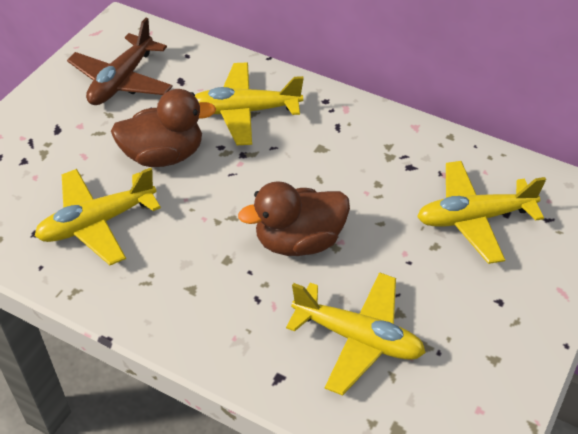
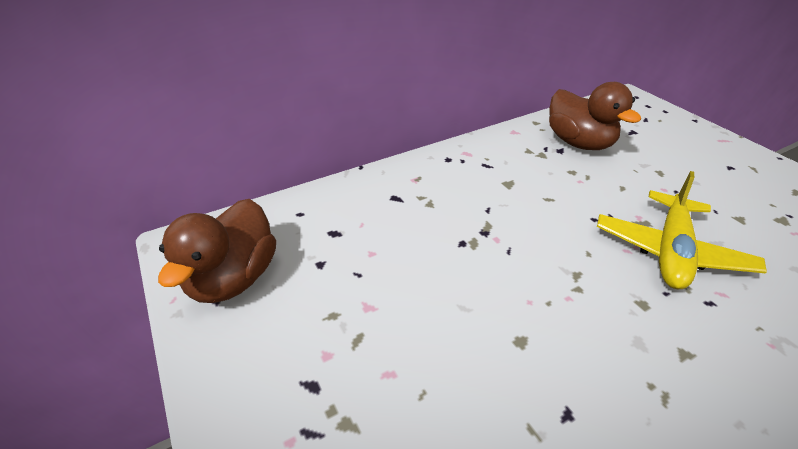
brown plane: 1 -> 0
yellow plane: 4 -> 1

